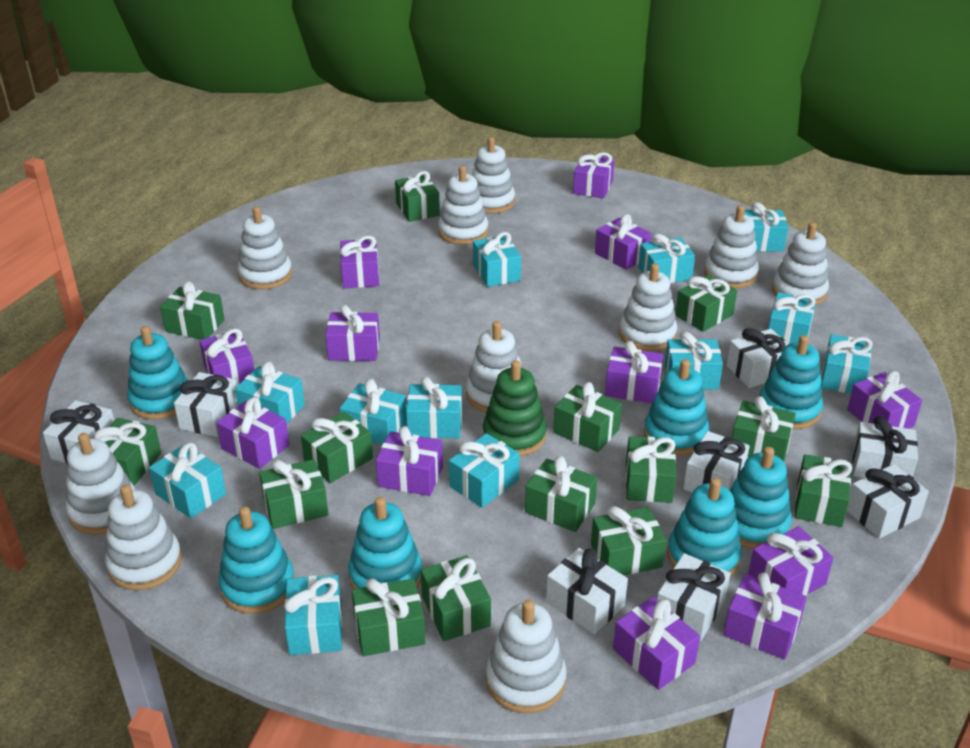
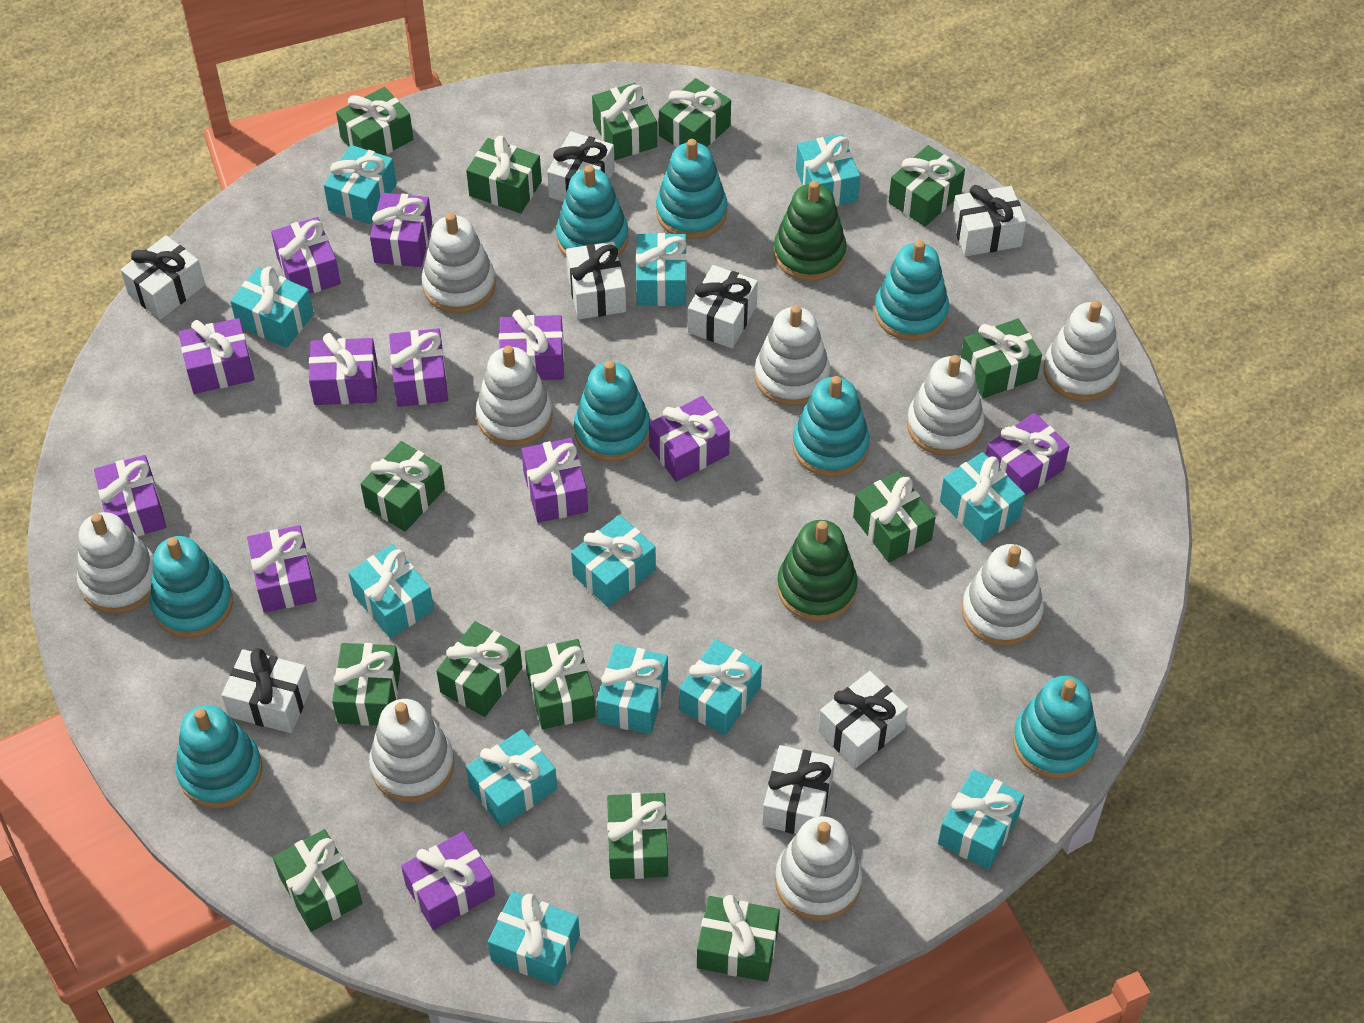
green stacking toy: 1 -> 2
turquoise stacking toy: 7 -> 8
white stacking toy: 10 -> 9

